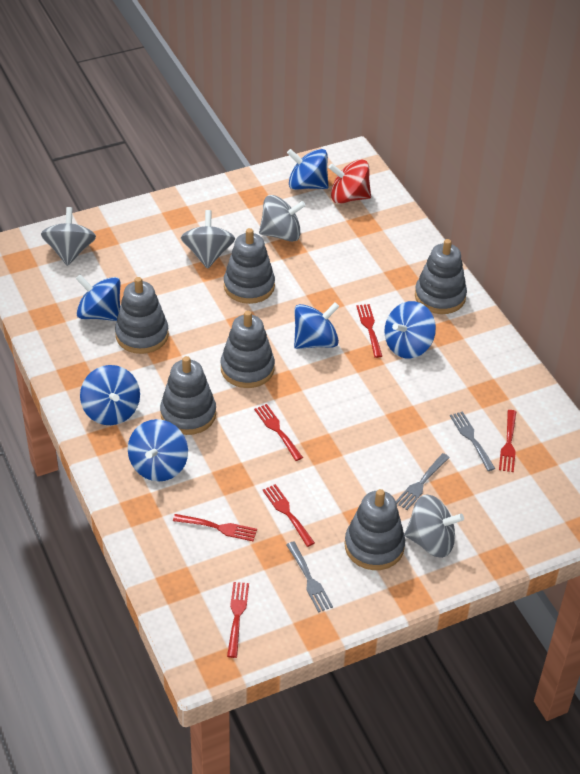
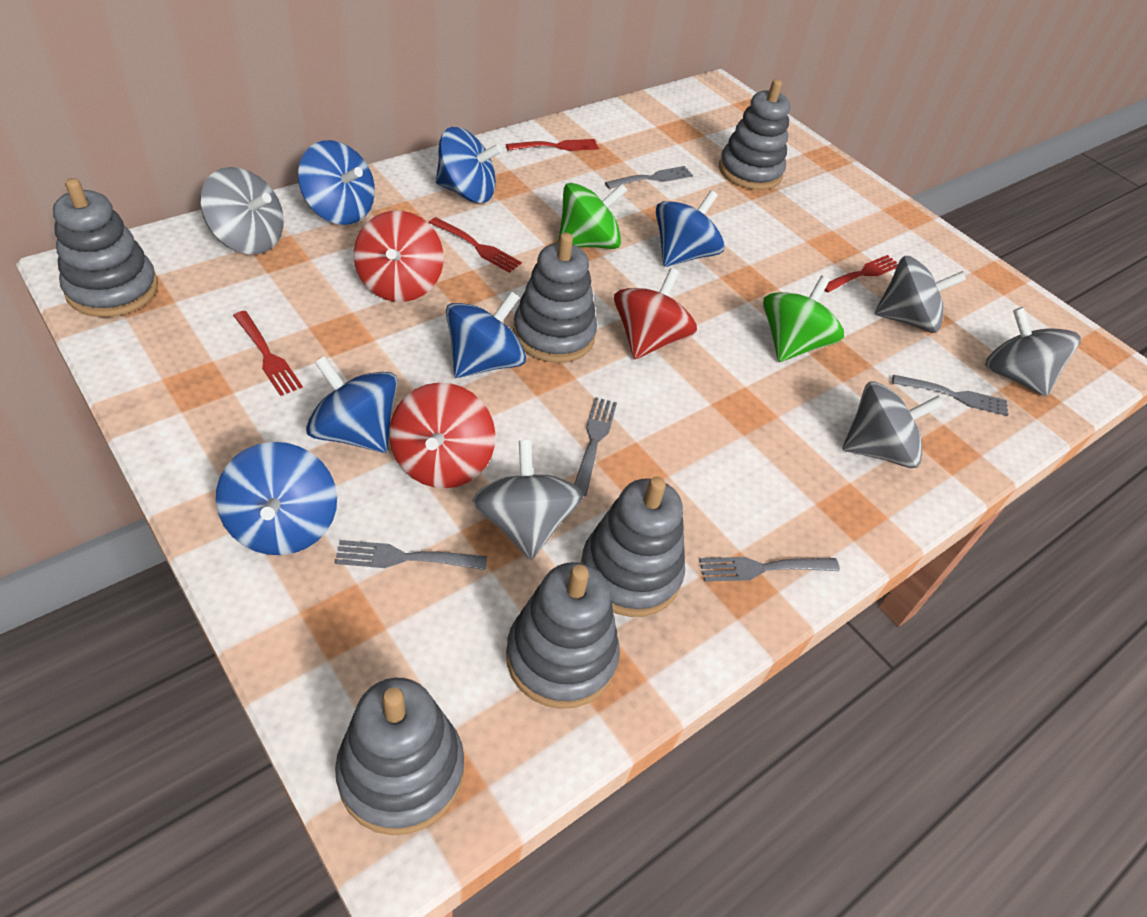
green spinning top: 0 -> 2
grey fork: 3 -> 5
grey spinning top: 4 -> 5
red fork: 6 -> 4
red spinning top: 1 -> 3

